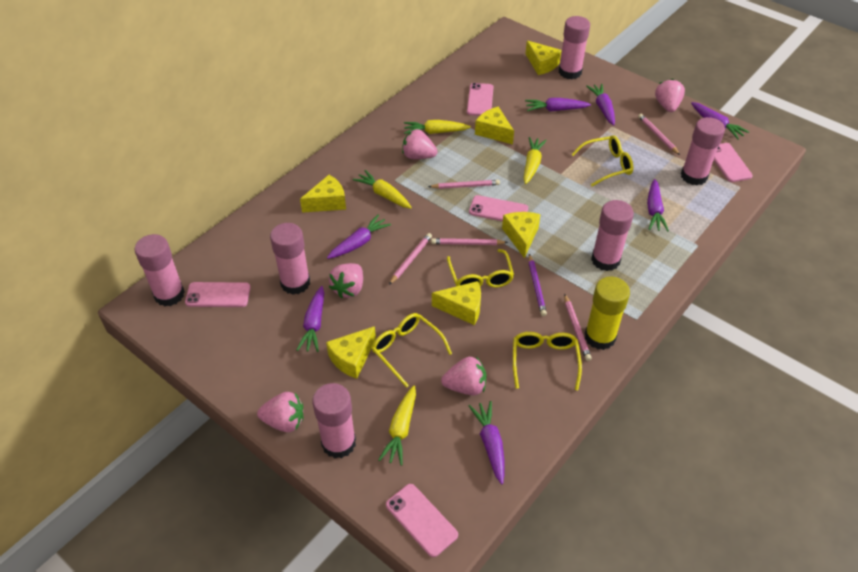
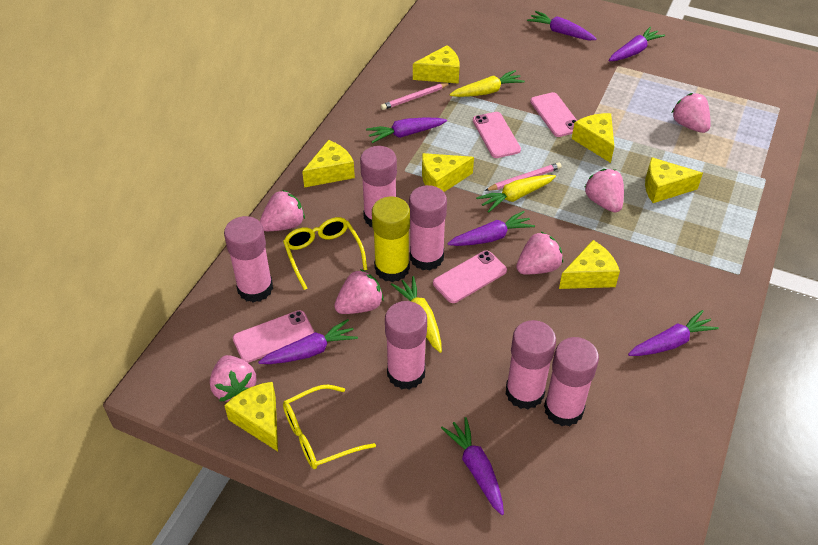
pink pencil: 5 -> 2
pink phone: 5 -> 4
pink strawberry: 5 -> 6
purple pencil: 1 -> 0
yellow carrot: 4 -> 3
yellow cheese: 6 -> 7
yellow glasses: 4 -> 2

